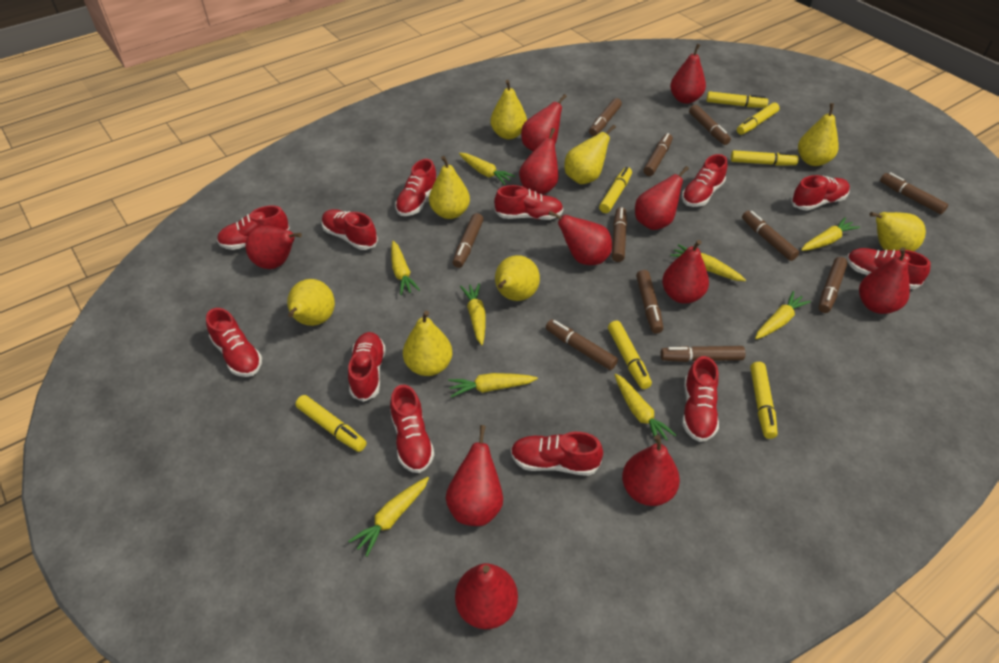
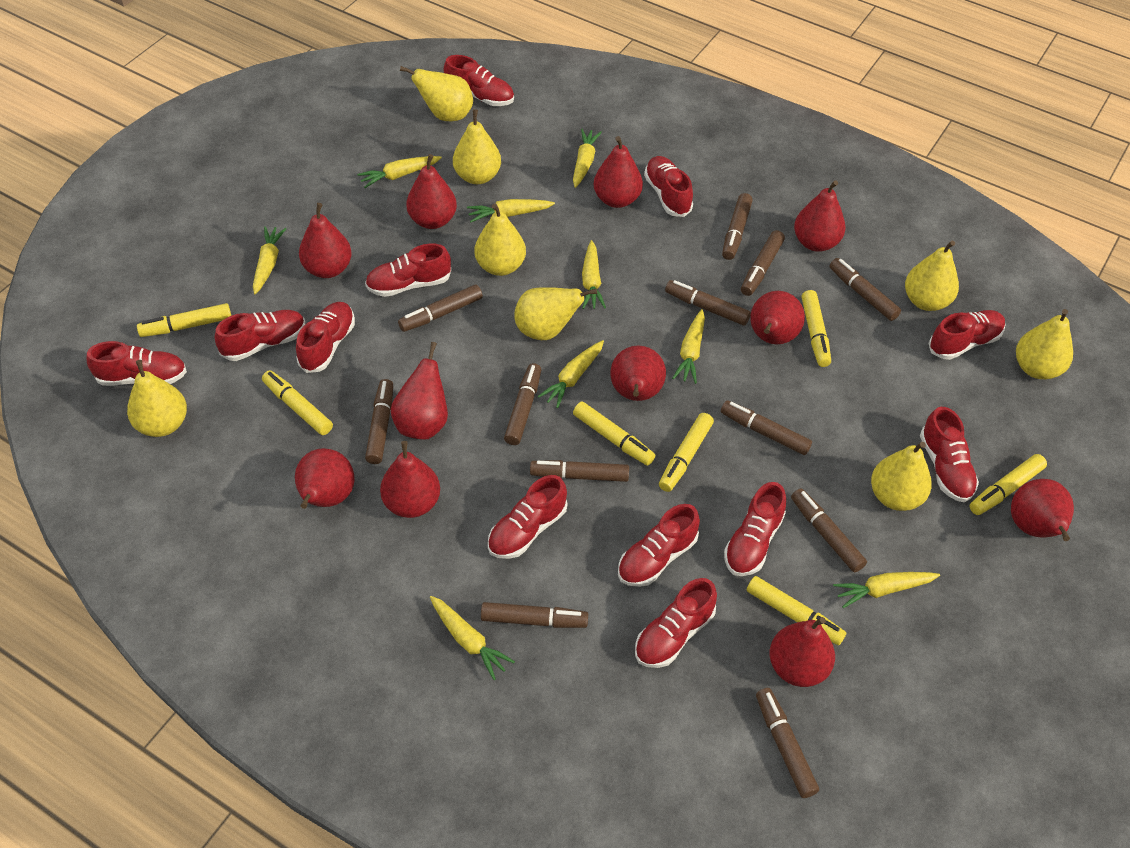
brown marker: 11 -> 12

